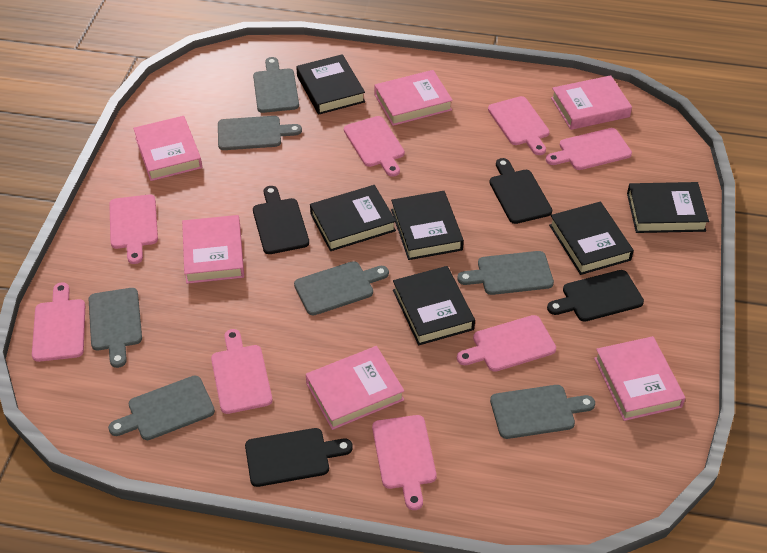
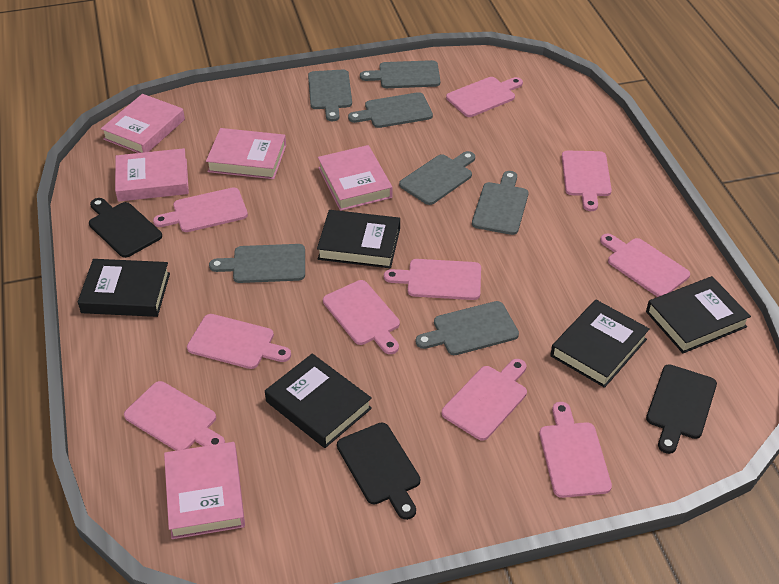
black book: 6 -> 5
black cutting board: 4 -> 3
pink book: 6 -> 5
pink cutting board: 8 -> 10

